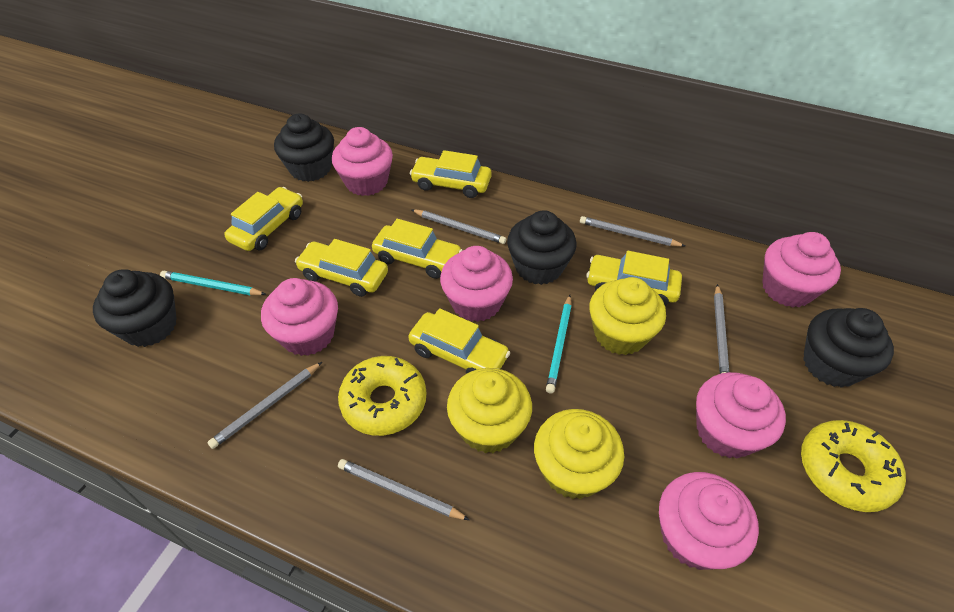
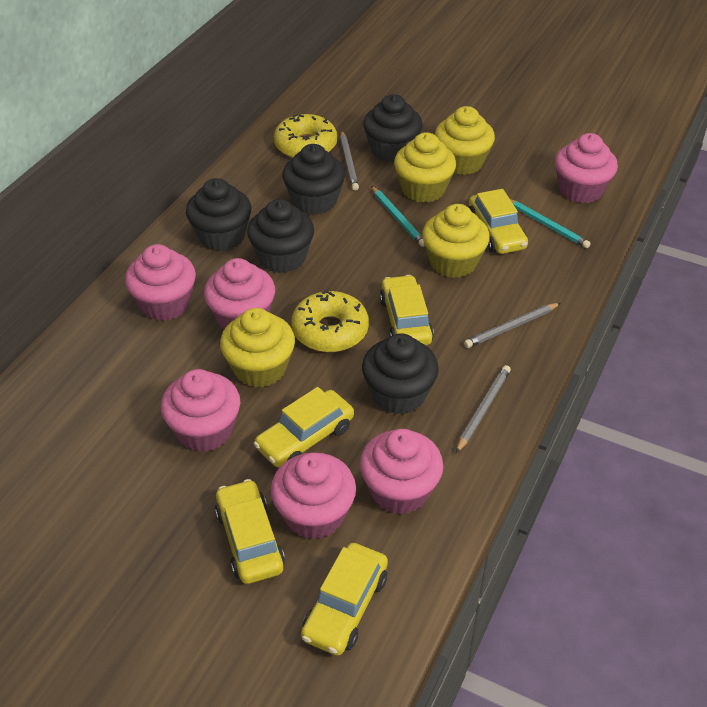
black cupcake: 4 -> 5
grey pencil: 5 -> 3
yellow car: 6 -> 5
yellow cupcake: 3 -> 4

